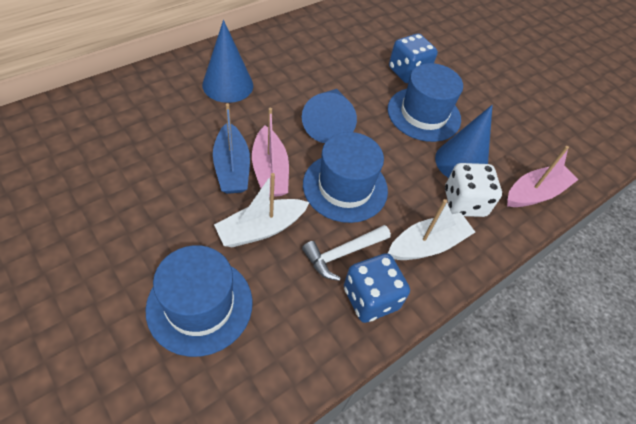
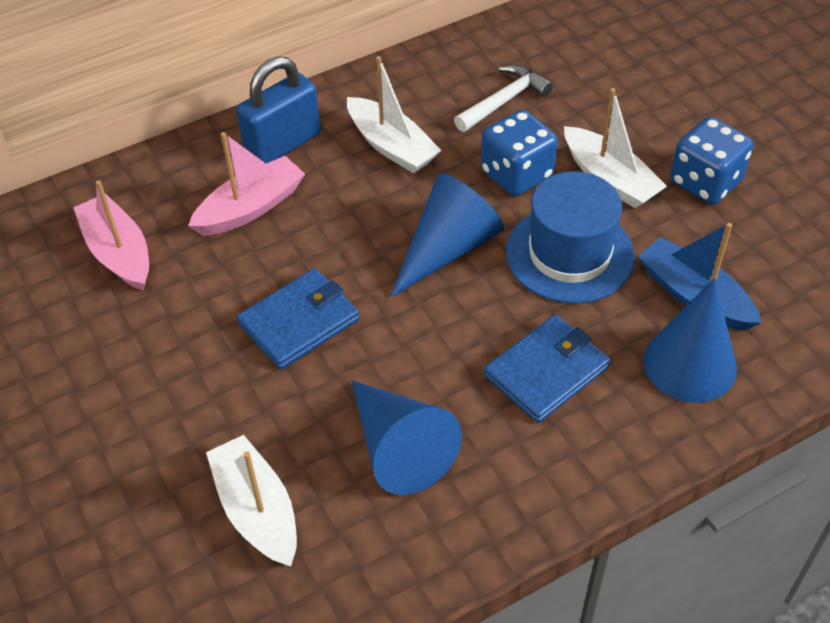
blue hat: 3 -> 1
blue padlock: 0 -> 1
blue wallet: 0 -> 2
white boat: 2 -> 3
white dice: 1 -> 0

